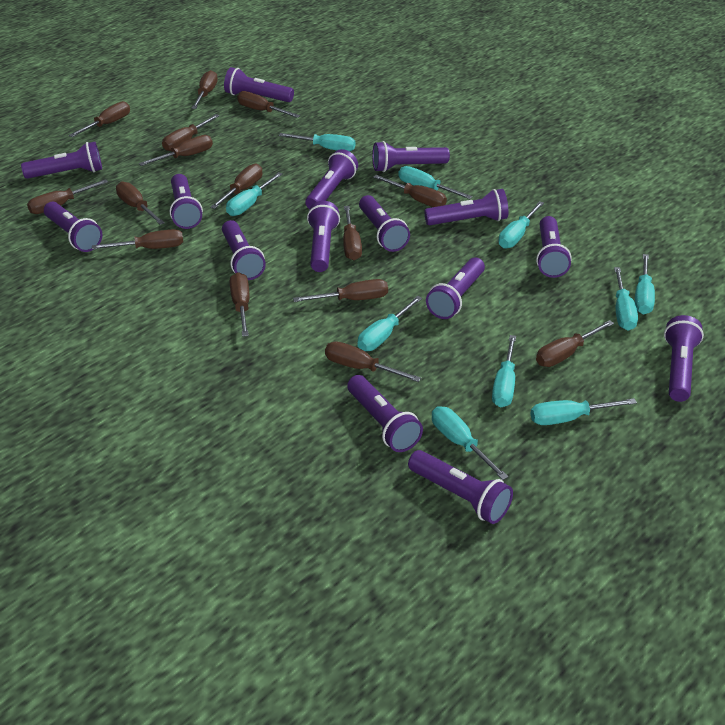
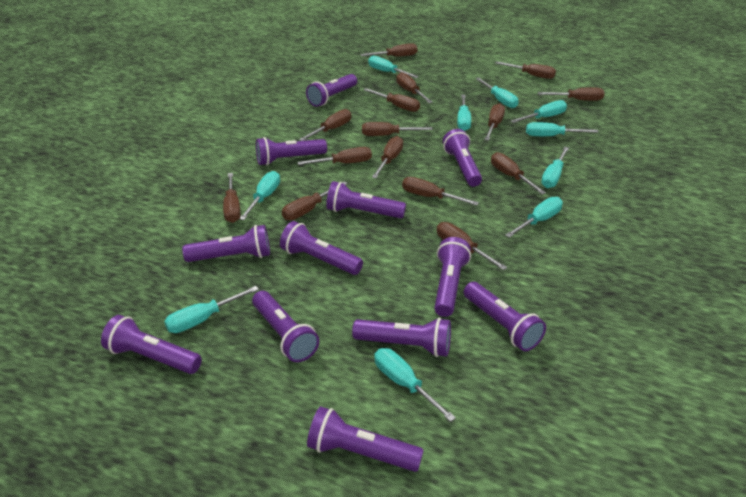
purple flashlight: 15 -> 12

